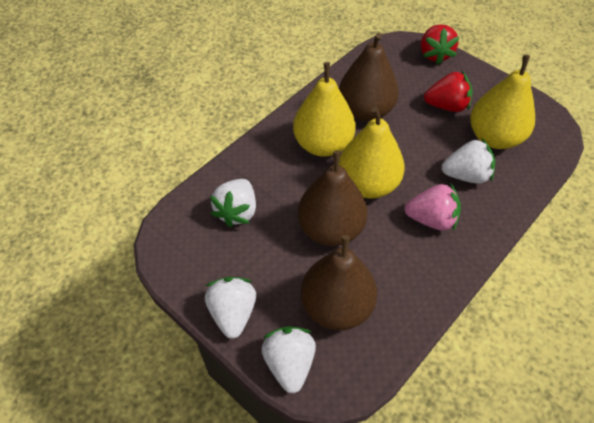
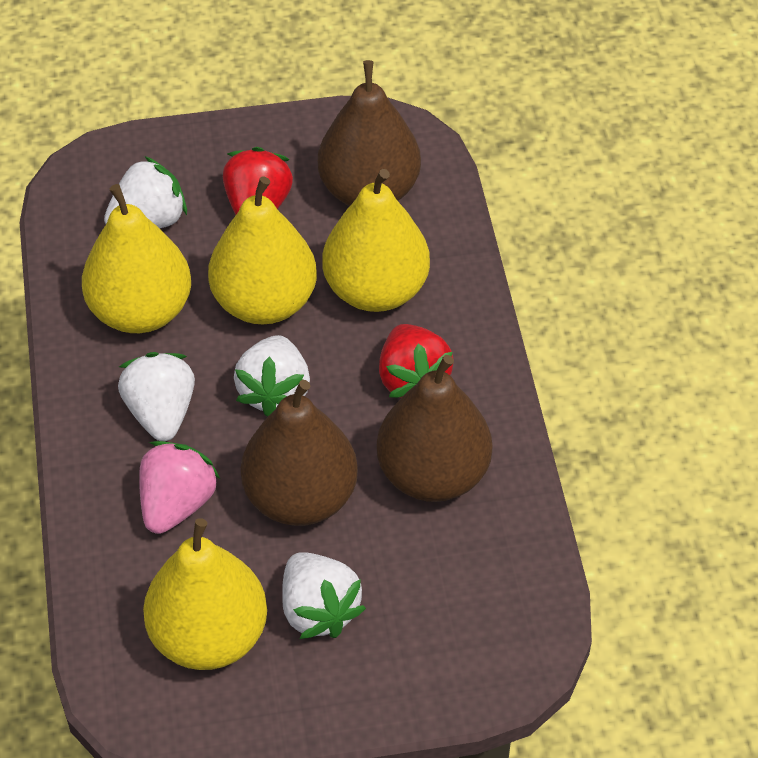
yellow pear: 3 -> 4

